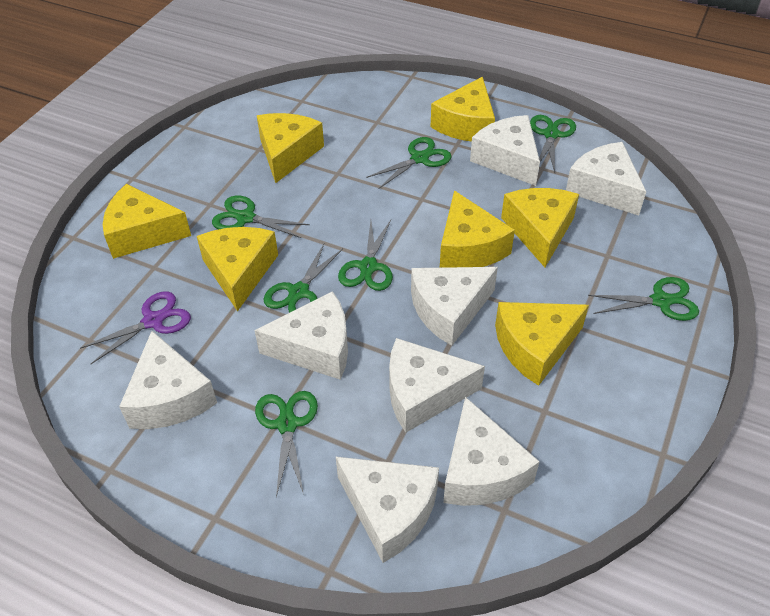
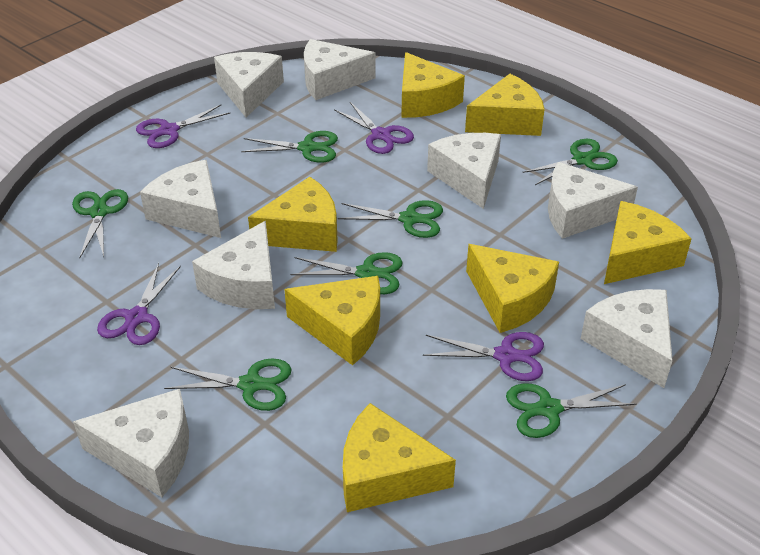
purple scissors: 1 -> 4

